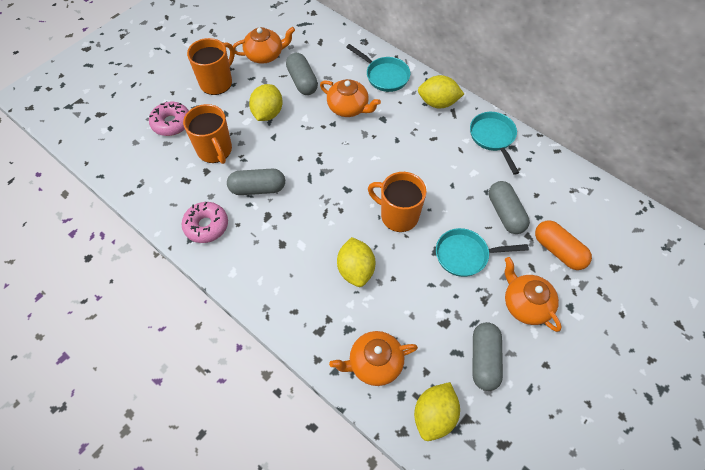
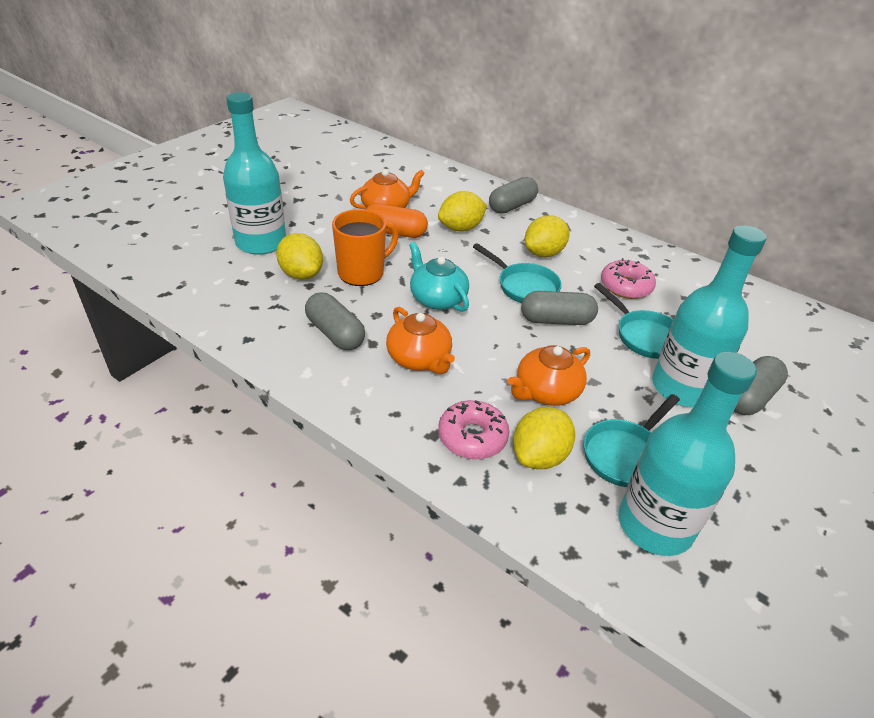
orange mug: 3 -> 1
orange teapot: 4 -> 3
turquoise bottle: 0 -> 3
turquoise teapot: 0 -> 1

